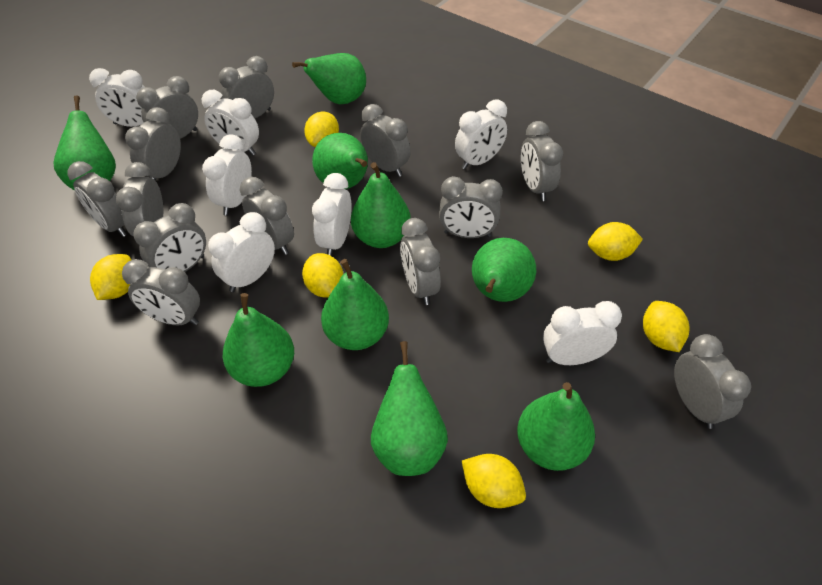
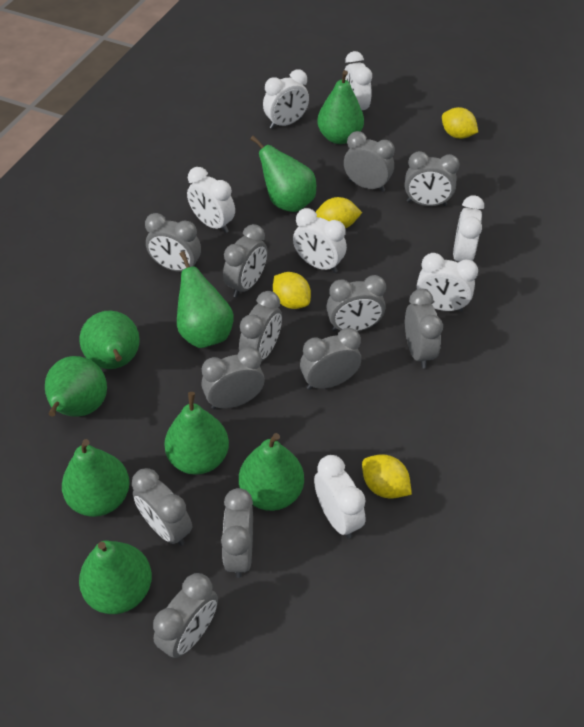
grey clock: 13 -> 12
yellow lemon: 6 -> 4

